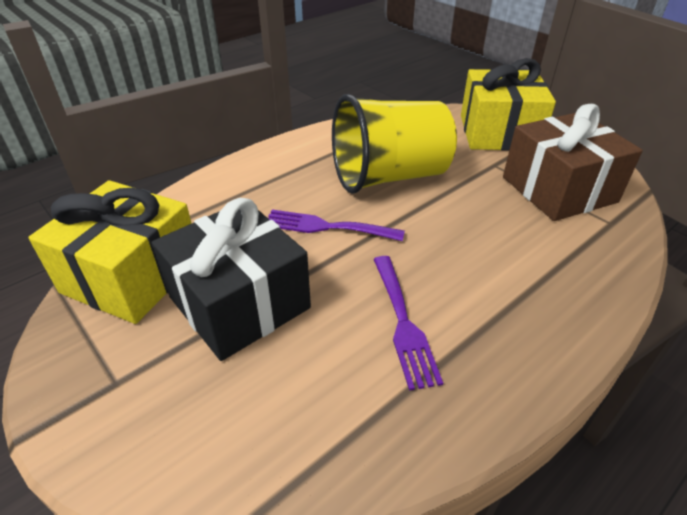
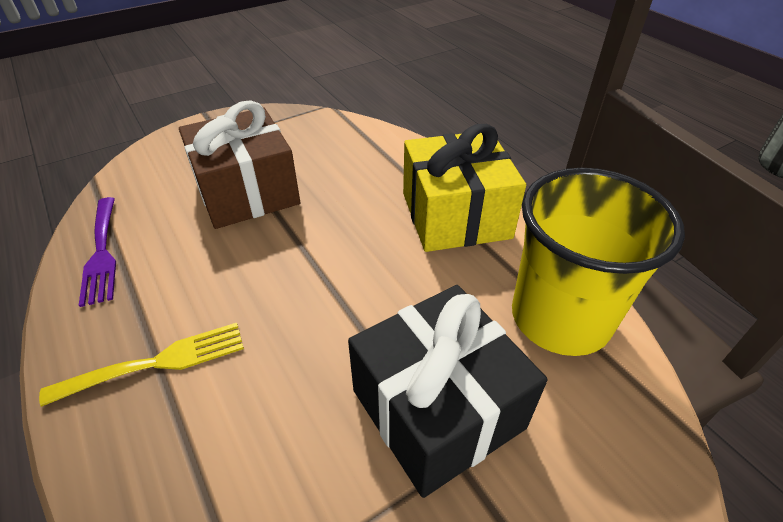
purple fork: 2 -> 1
yellow fork: 0 -> 1
yellow gift: 2 -> 1

